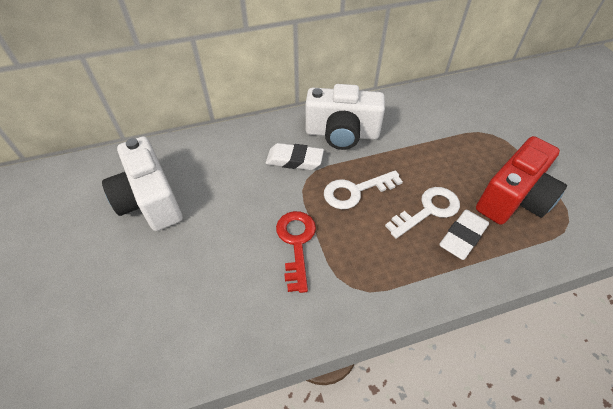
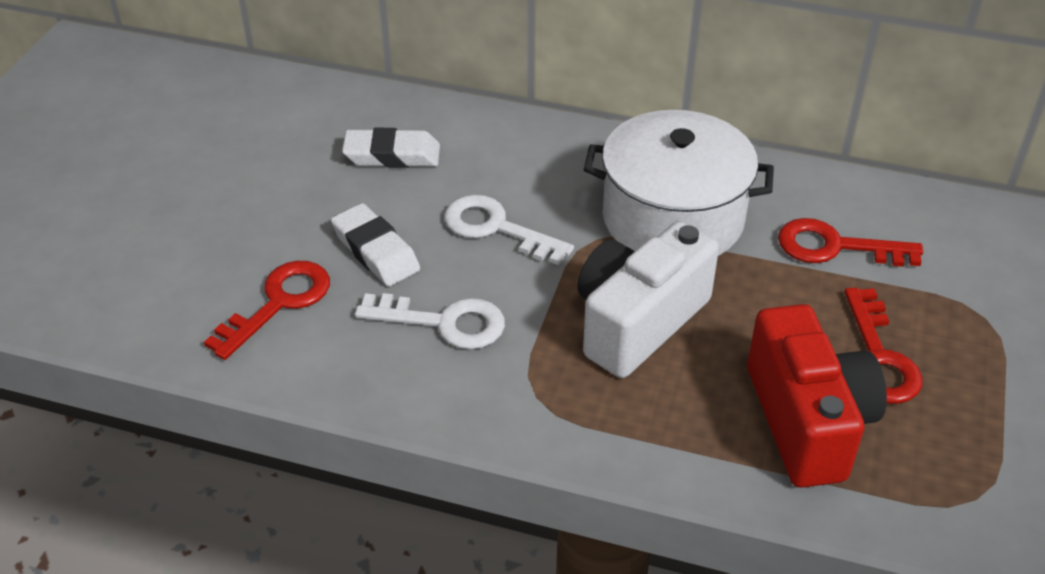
red key: 1 -> 3
white camera: 2 -> 1
white pot: 0 -> 1

